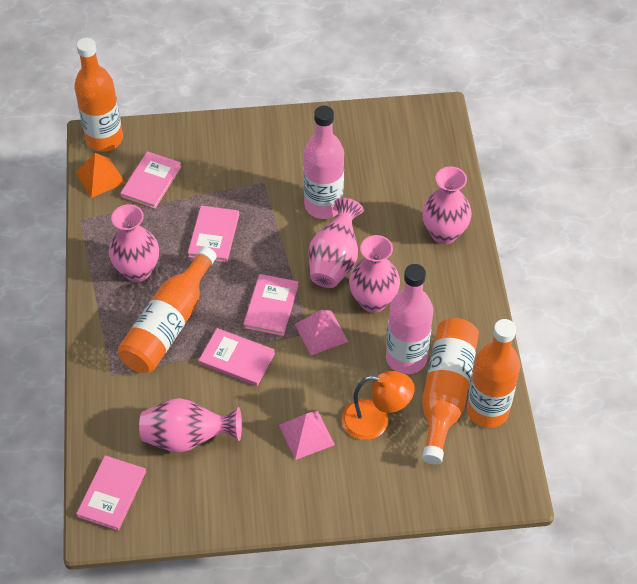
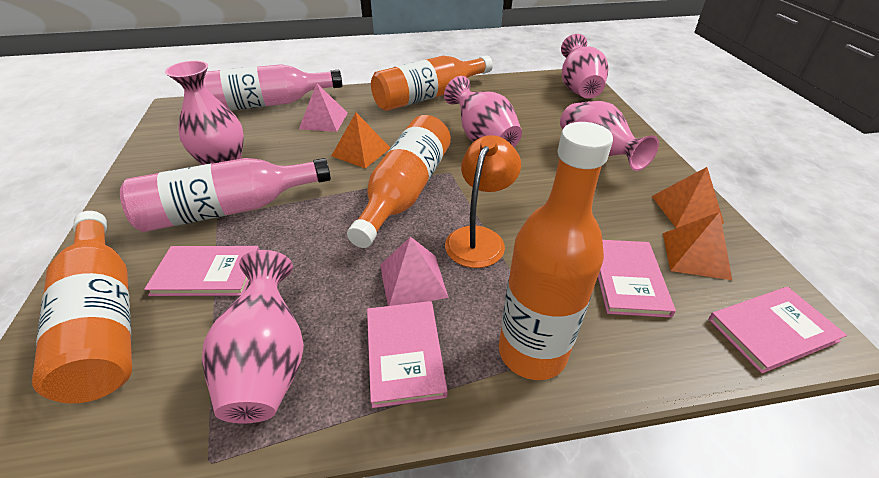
orange pyramid: 1 -> 3
pink book: 5 -> 4

